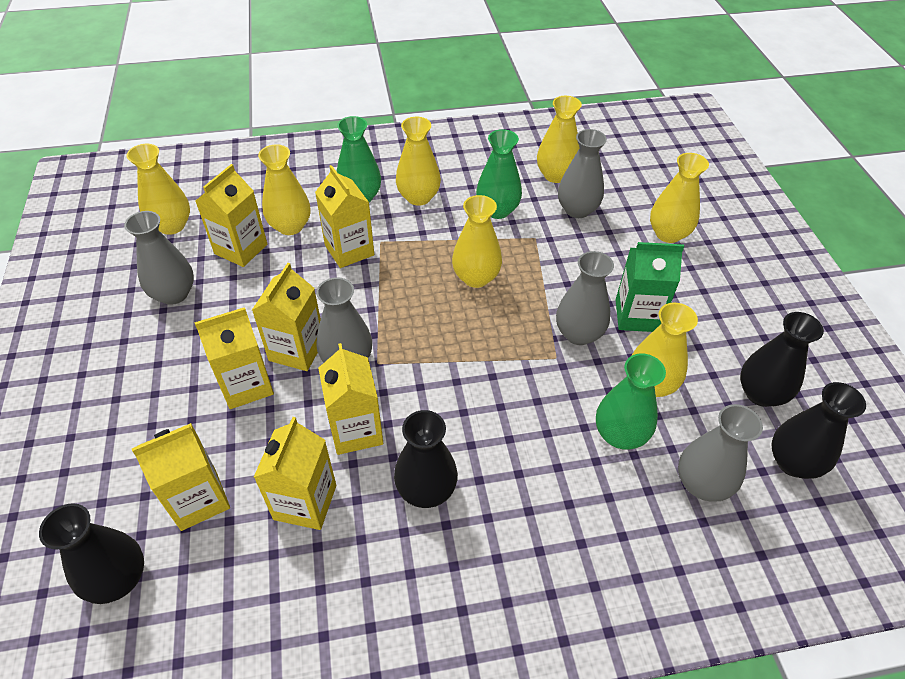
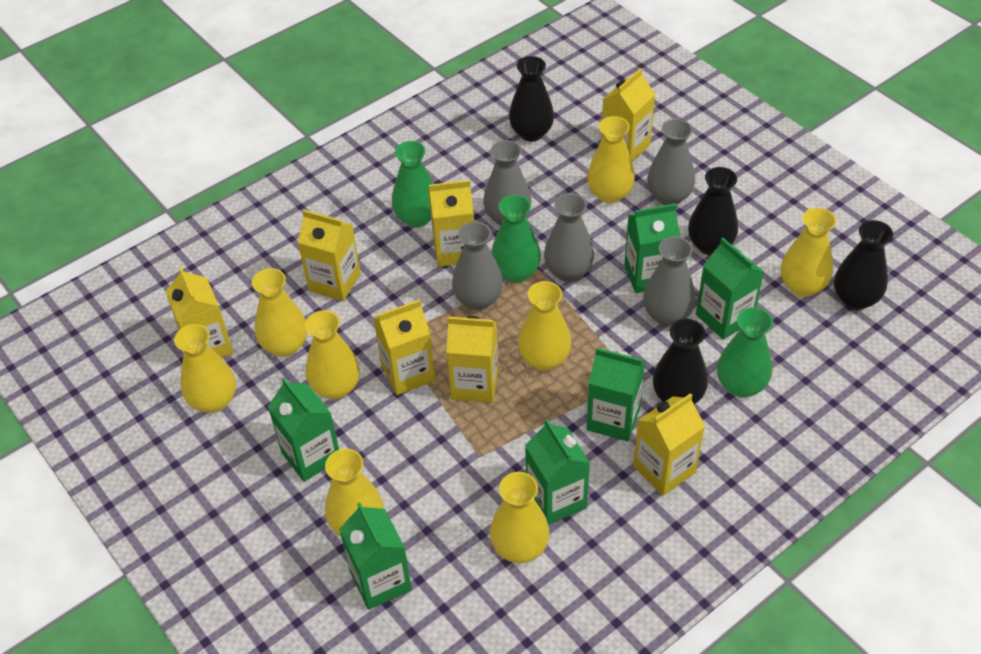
green carton: 1 -> 6
yellow vase: 7 -> 8

